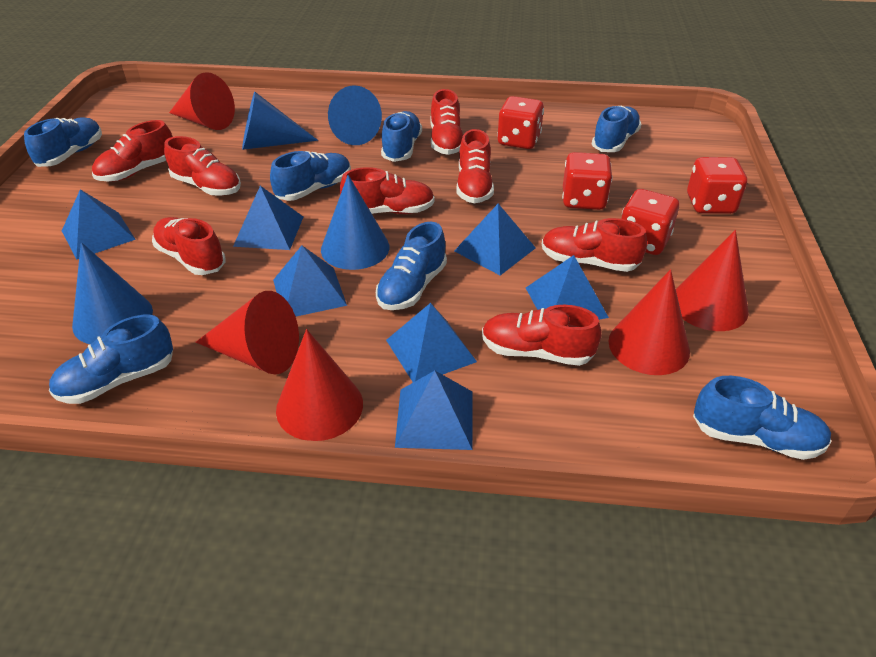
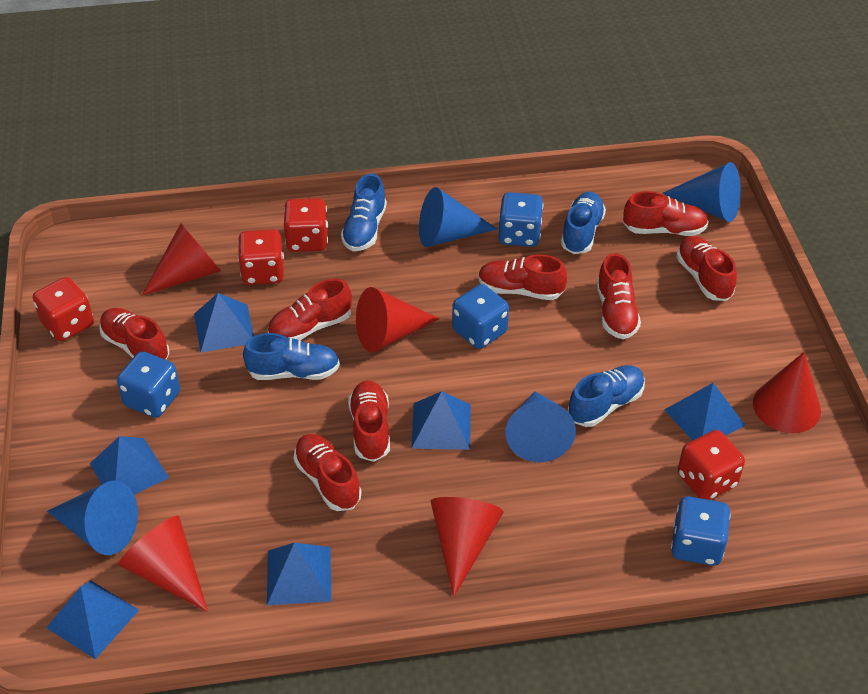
blue dice: 0 -> 4
blue pyramid: 7 -> 6
blue shoe: 7 -> 4

